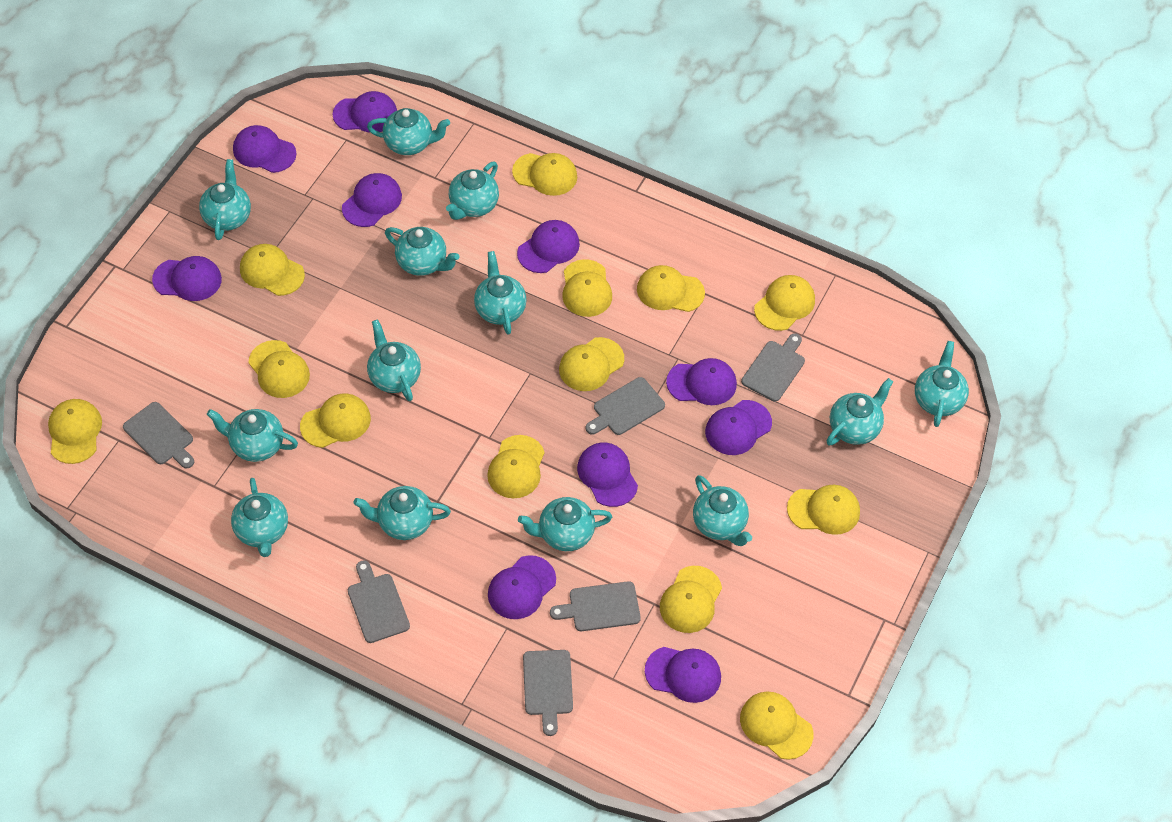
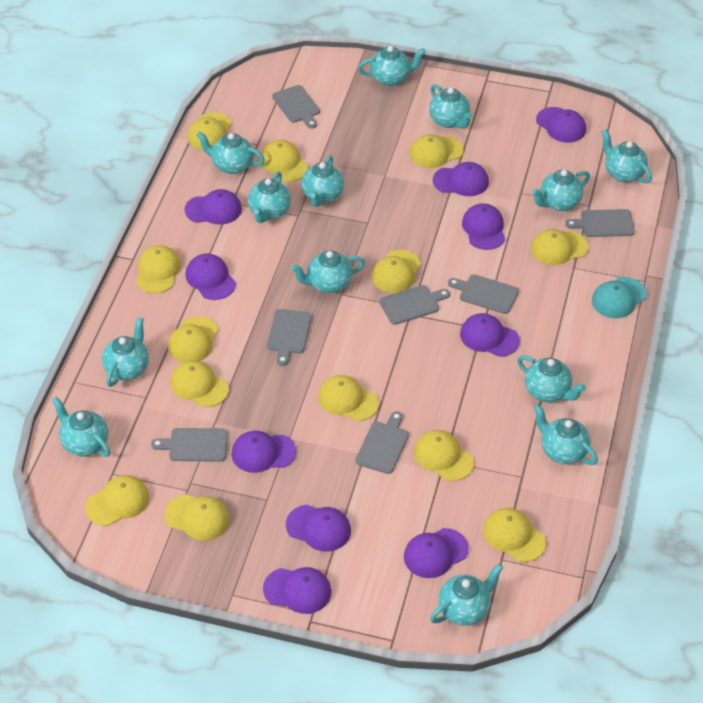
grey cutting board: 6 -> 7
turquoise cap: 0 -> 1

